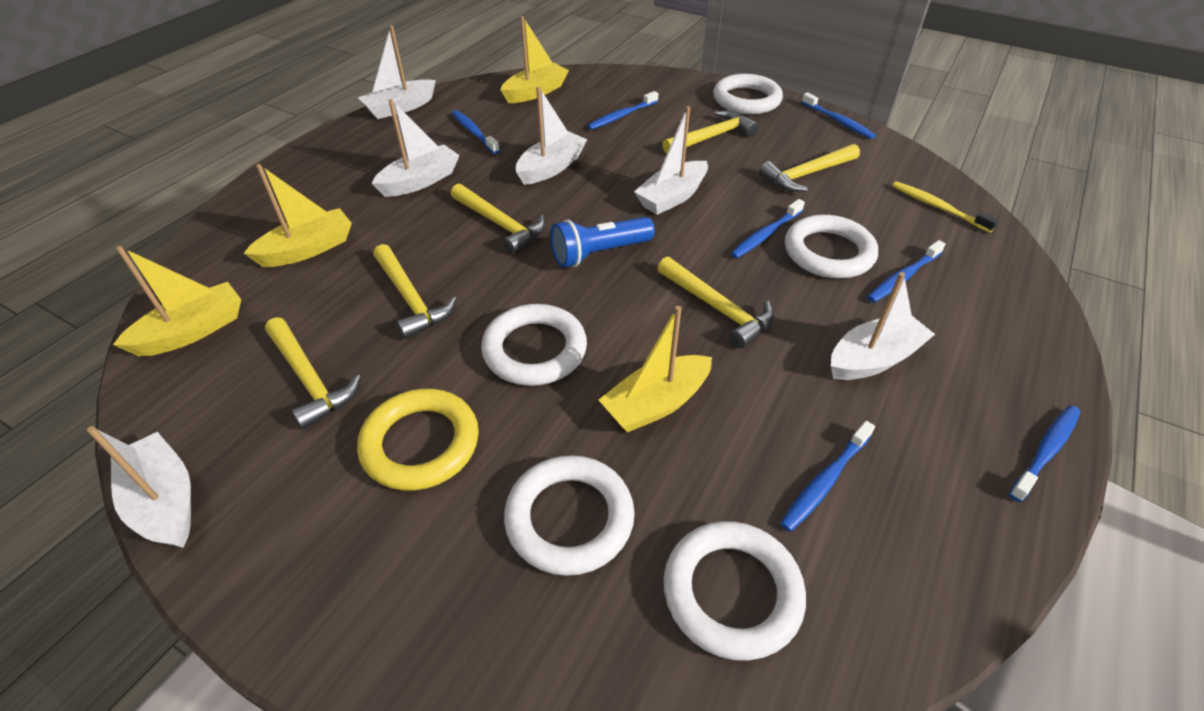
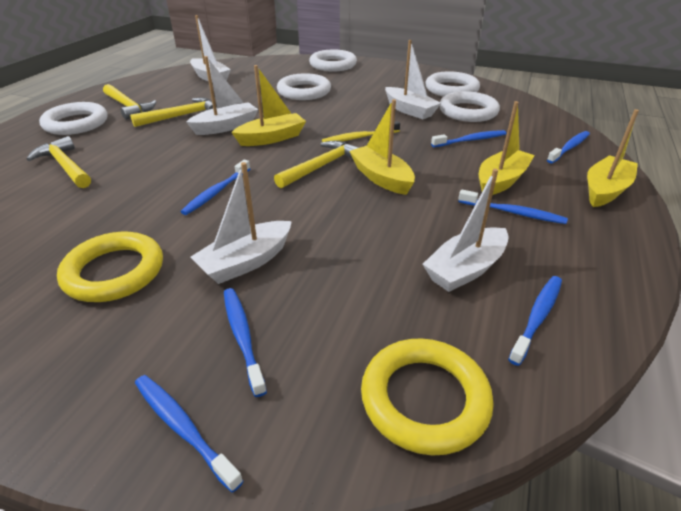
blue flashlight: 1 -> 0
white boat: 6 -> 5
yellow hammer: 6 -> 4
yellow ring: 1 -> 2

